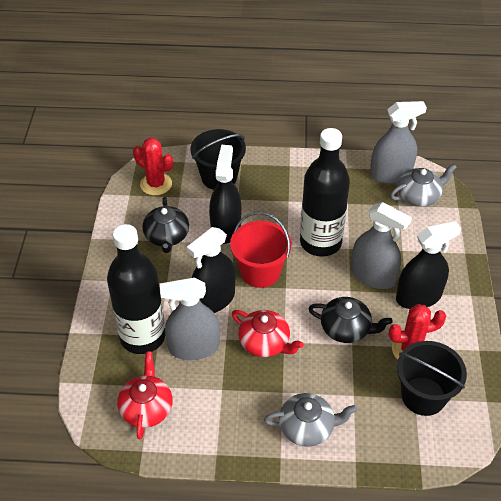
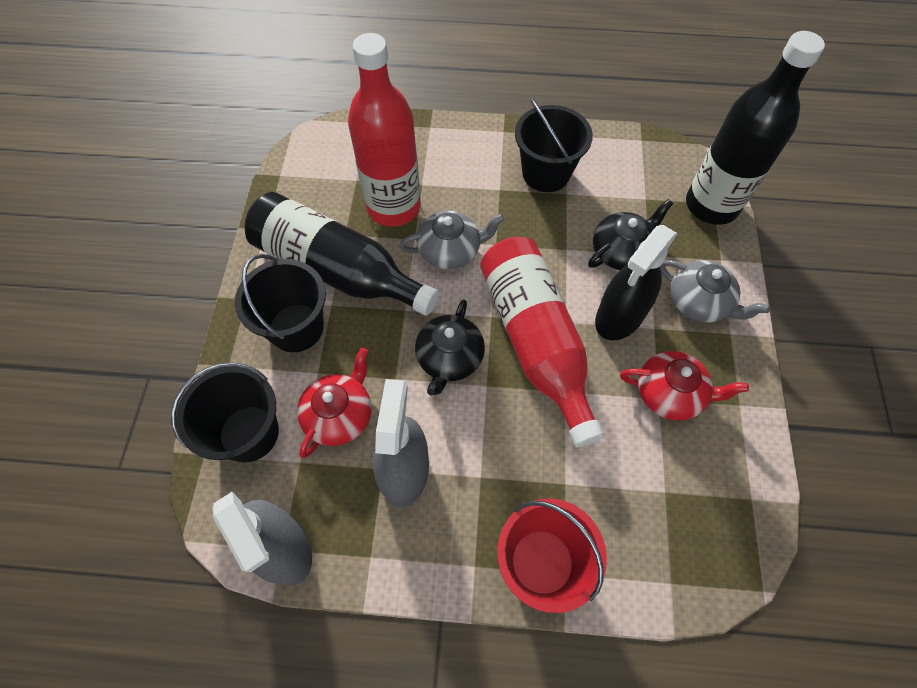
black bucket: 2 -> 3
black spray bottle: 3 -> 1
grey spray bottle: 3 -> 2
red bottle: 0 -> 2
red cactus: 2 -> 0

